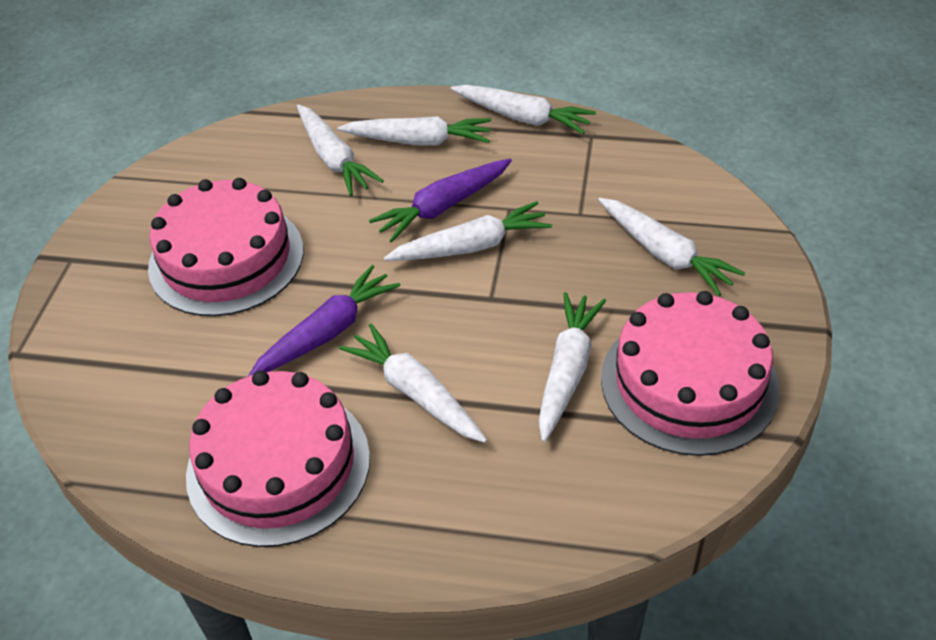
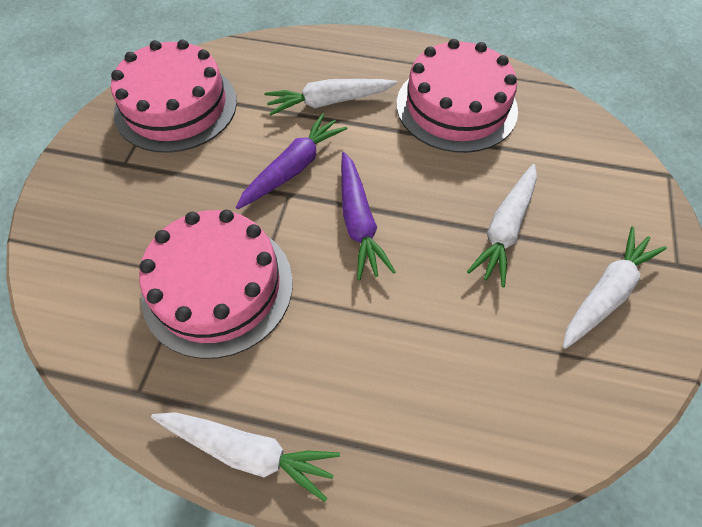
white carrot: 7 -> 4

